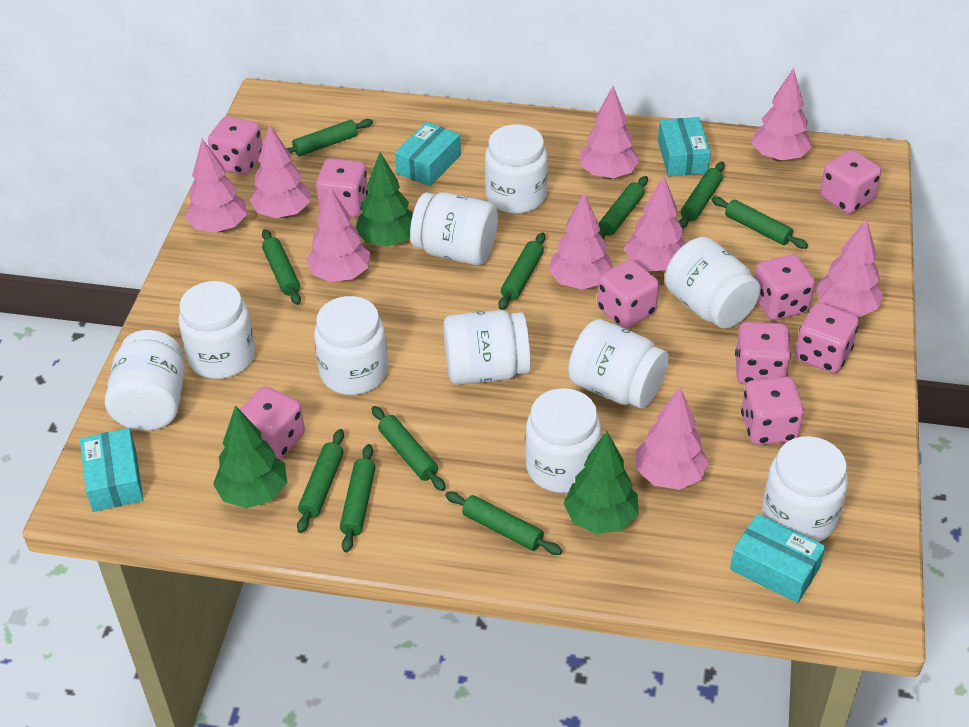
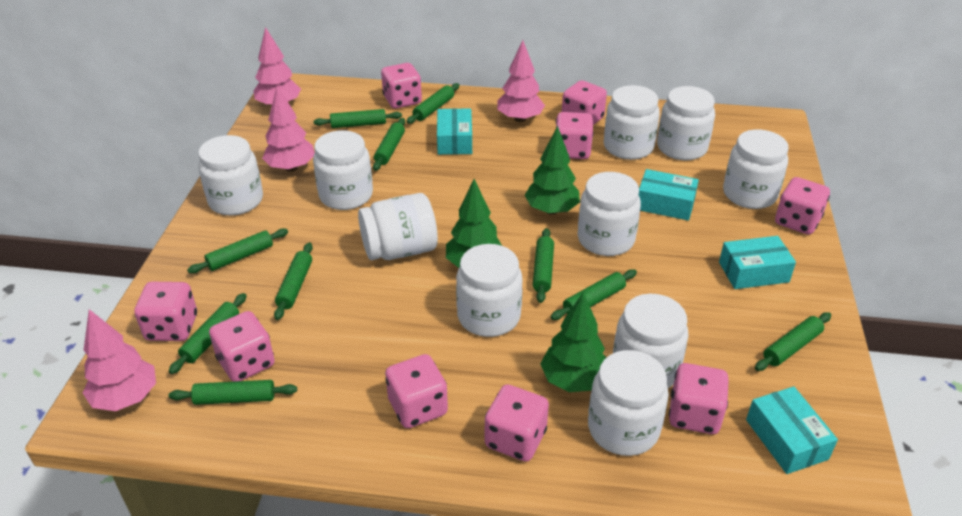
pink tree: 9 -> 4

